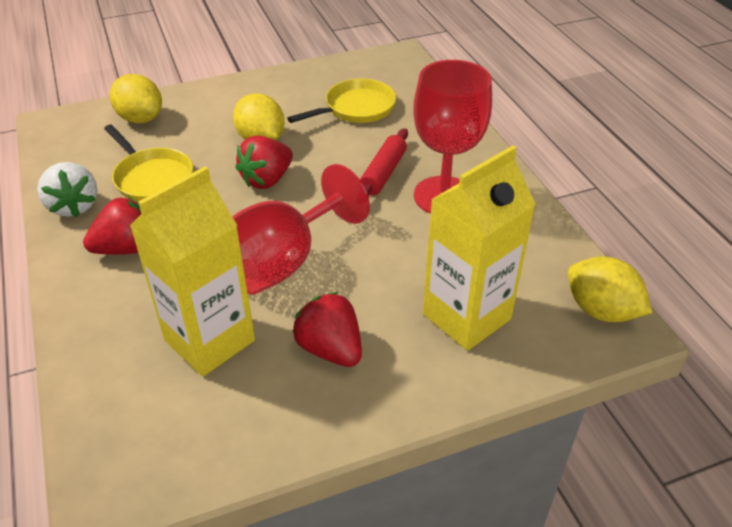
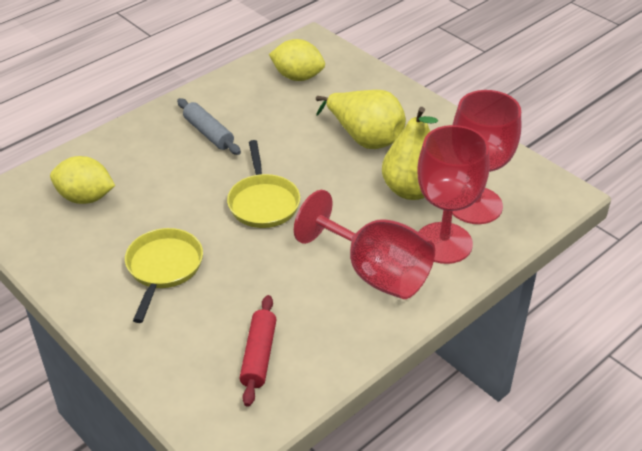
grey rolling pin: 0 -> 1
red goblet: 2 -> 3
red strawberry: 3 -> 0
white strawberry: 1 -> 0
yellow carton: 2 -> 0
yellow lemon: 3 -> 2
yellow pear: 0 -> 2

